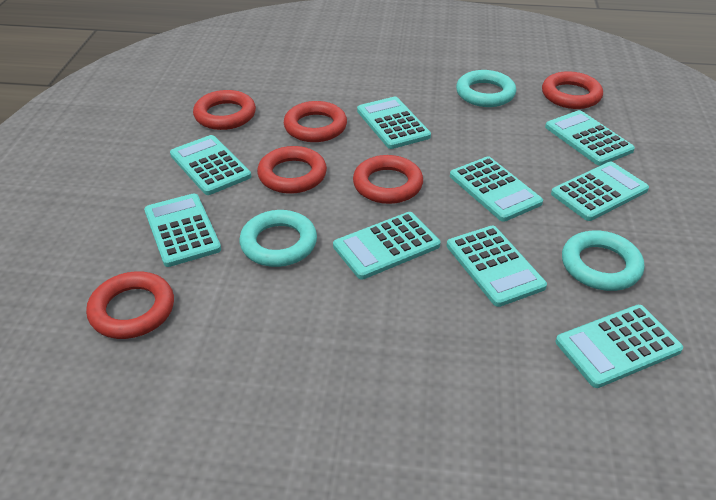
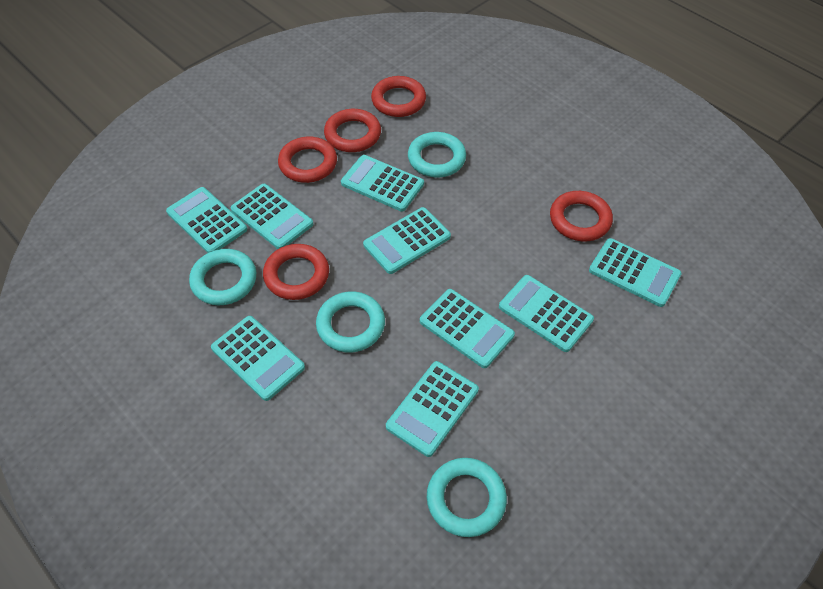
red ring: 6 -> 5
turquoise ring: 3 -> 4

